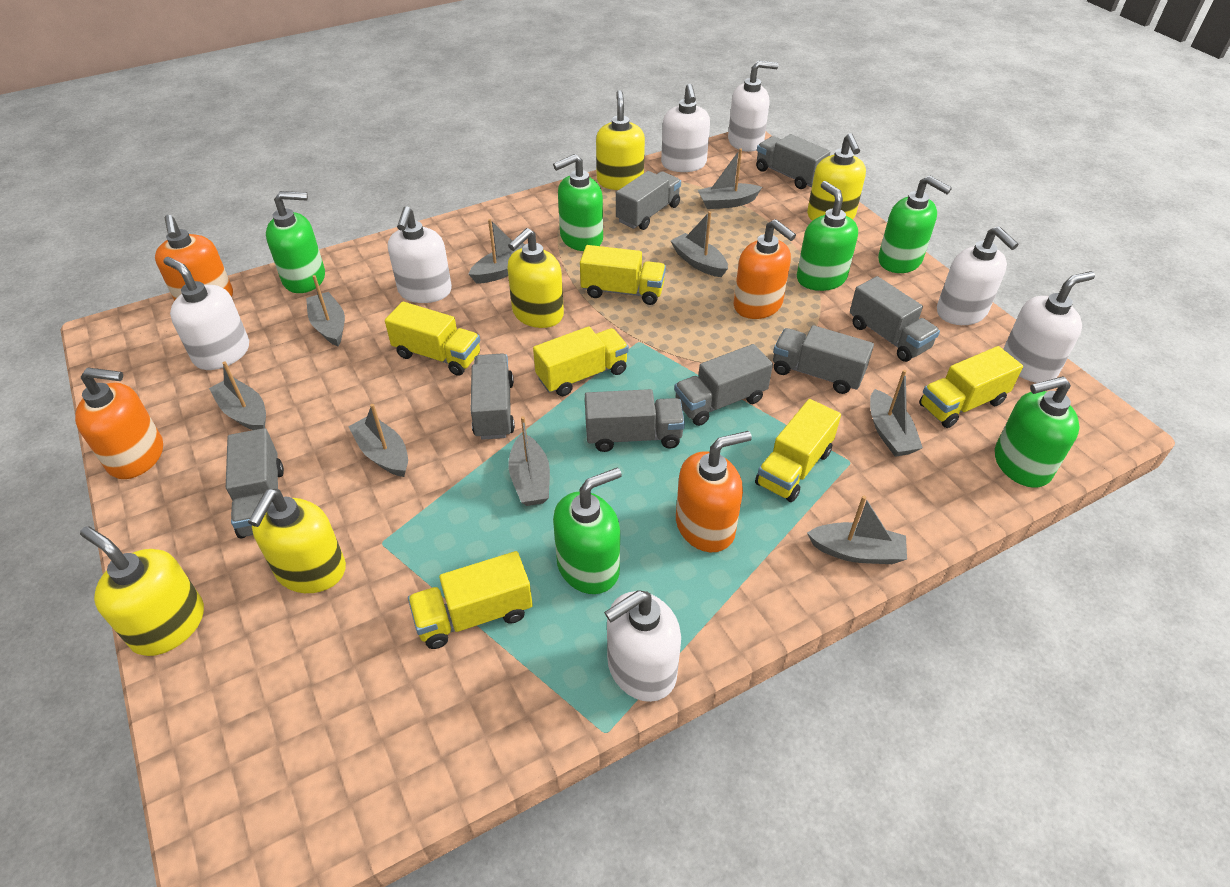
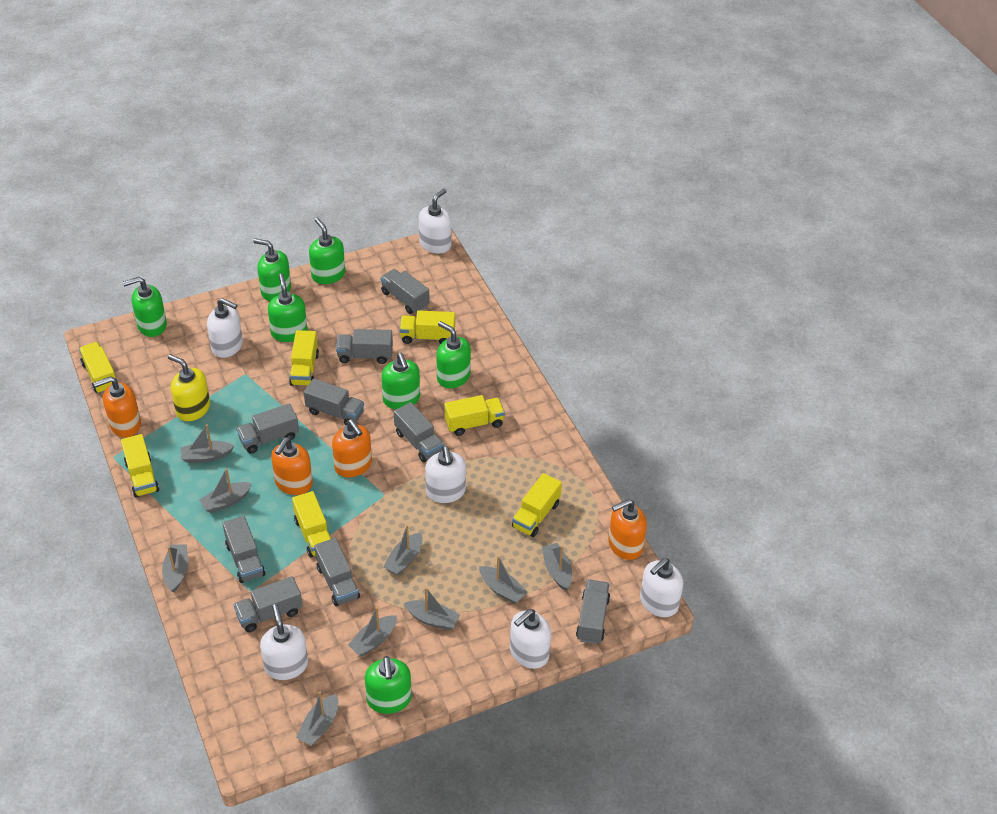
green soap dispenser: 6 -> 7
grey truck: 8 -> 9
white soap dispenser: 7 -> 6
yellow soap dispenser: 5 -> 1
yellow truck: 6 -> 7

